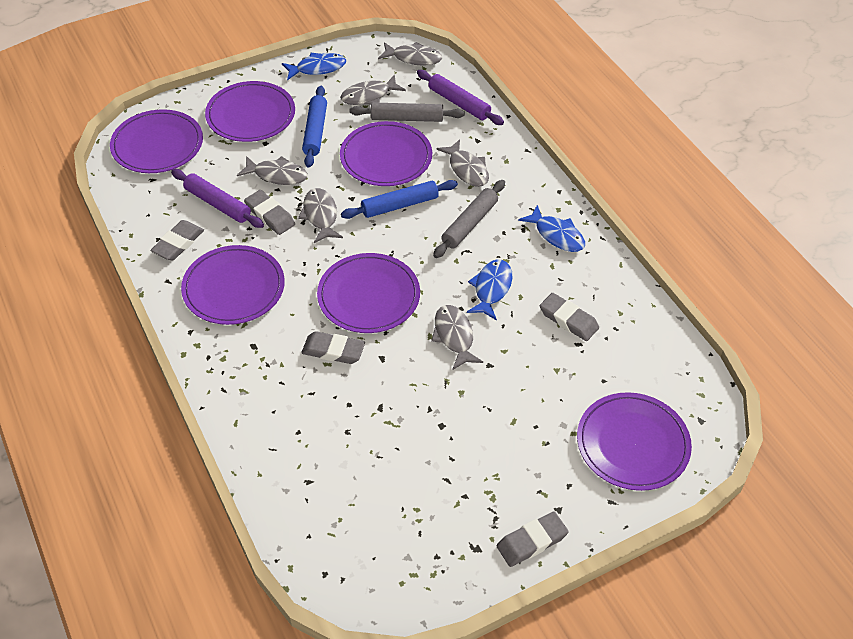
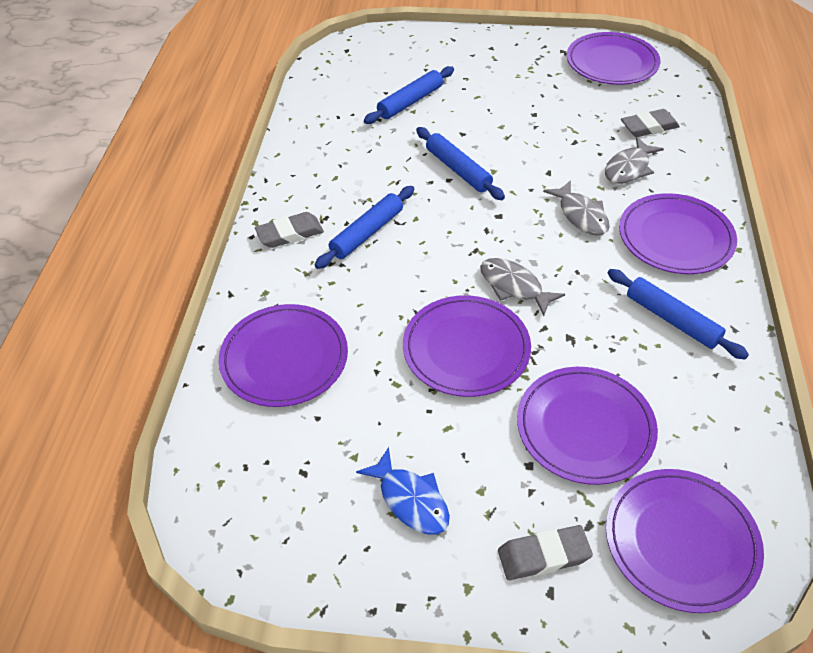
blue fish: 3 -> 1
blue rolling pin: 2 -> 4
grey eraser: 5 -> 3
grey fish: 6 -> 3
grey rolling pin: 2 -> 0
purple rolling pin: 2 -> 0

